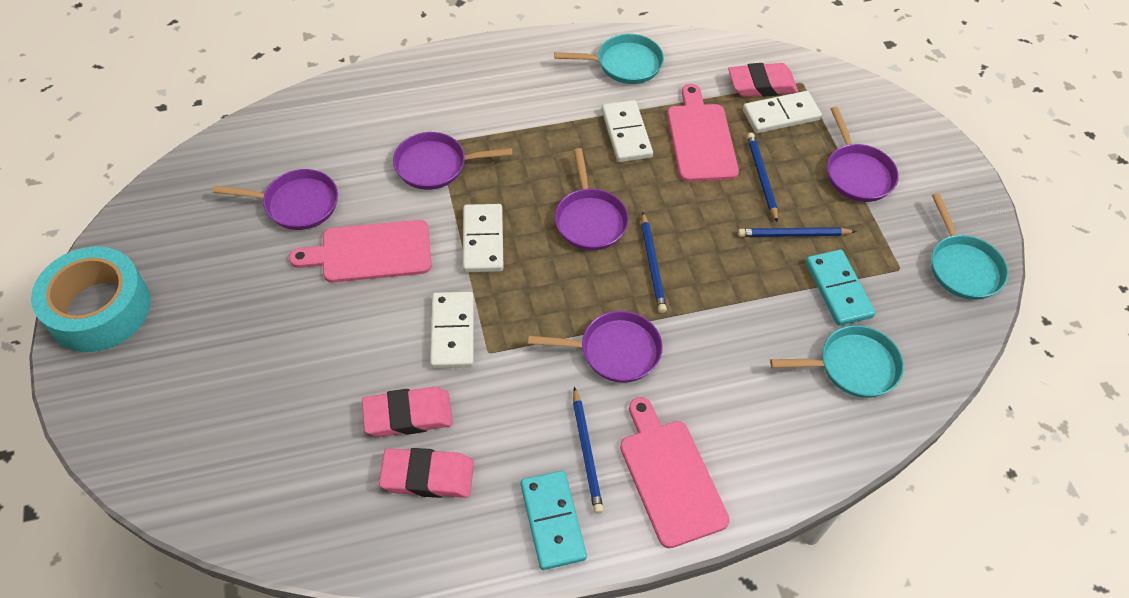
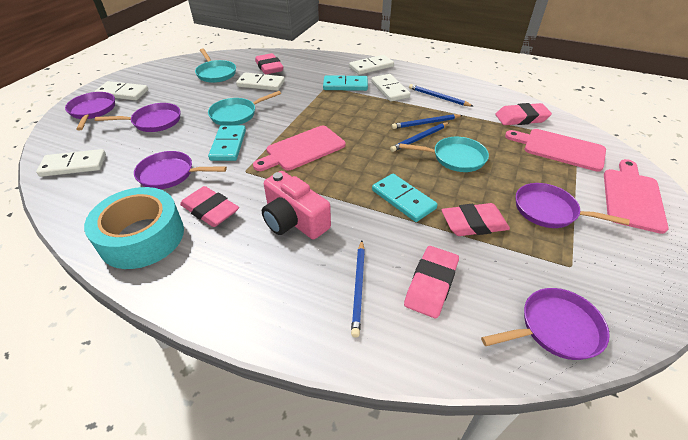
pink camera: 0 -> 1
pink eraser: 3 -> 5
turquoise domino: 2 -> 3
white domino: 4 -> 5

